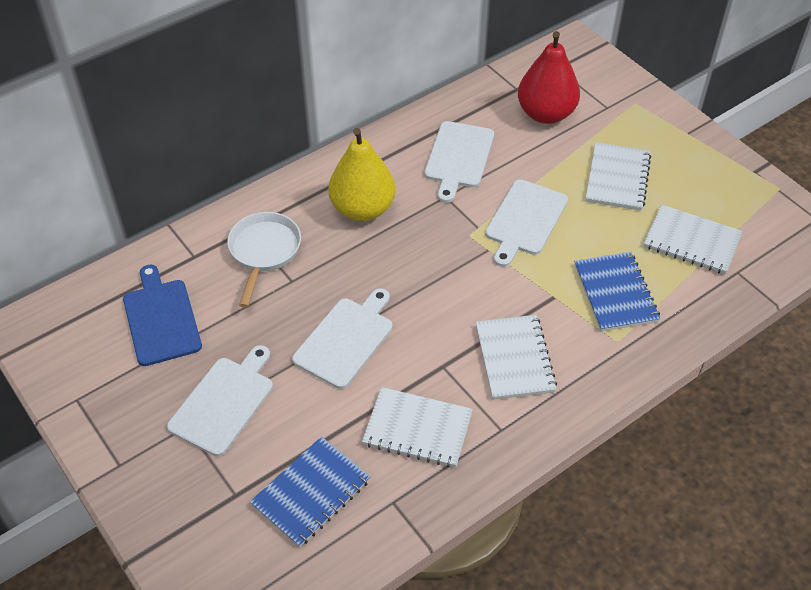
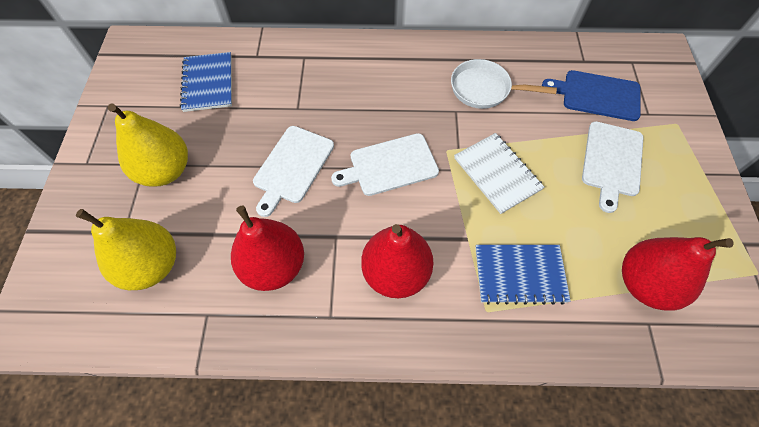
red pear: 1 -> 3
white cutting board: 4 -> 3
white notebook: 4 -> 1
yellow pear: 1 -> 2

